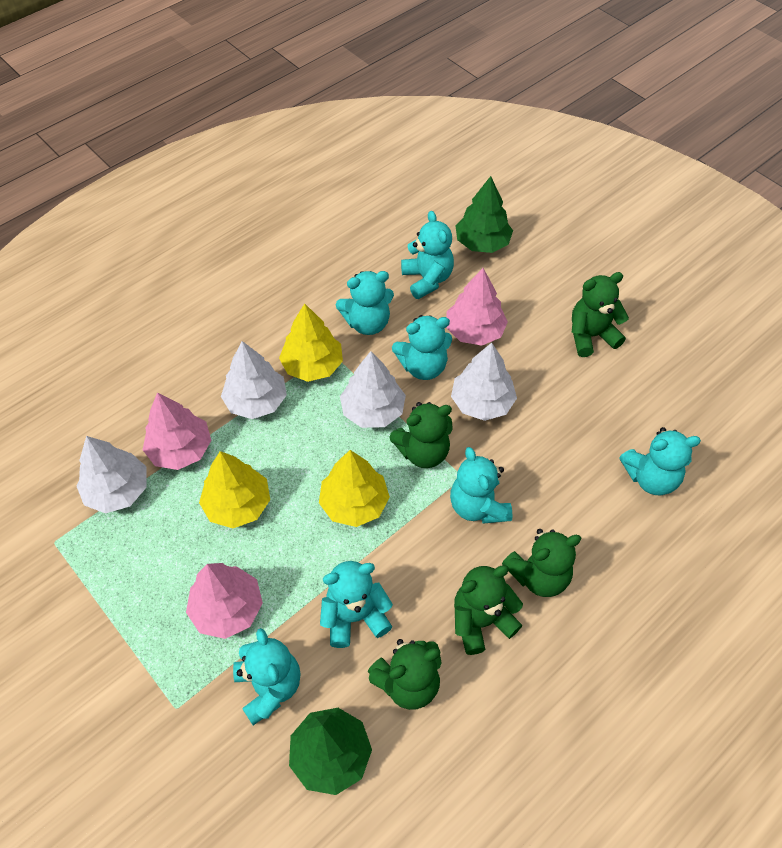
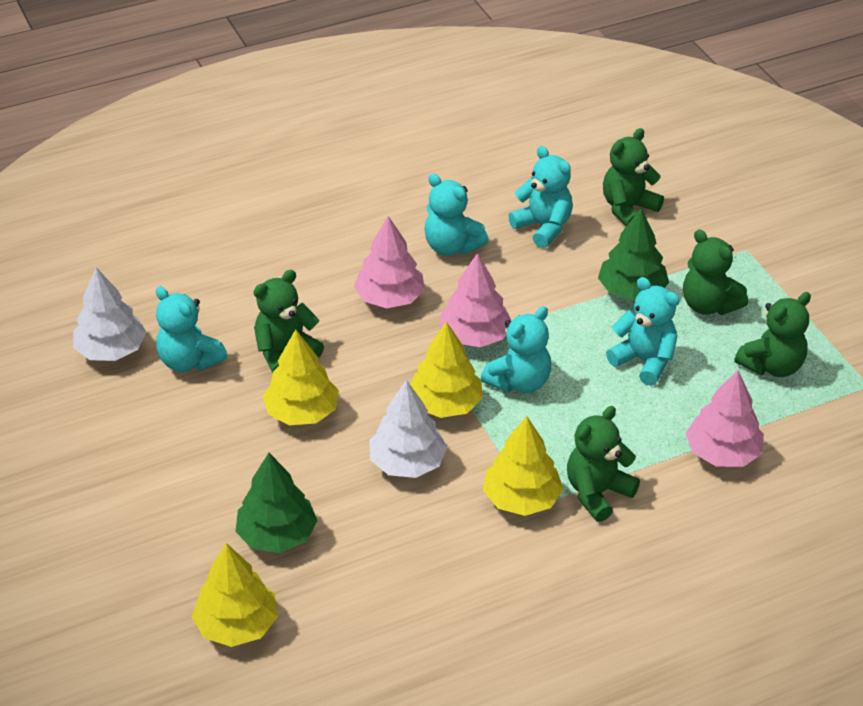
turquoise teddy bear: 7 -> 5
white tree: 4 -> 2
yellow tree: 3 -> 4

